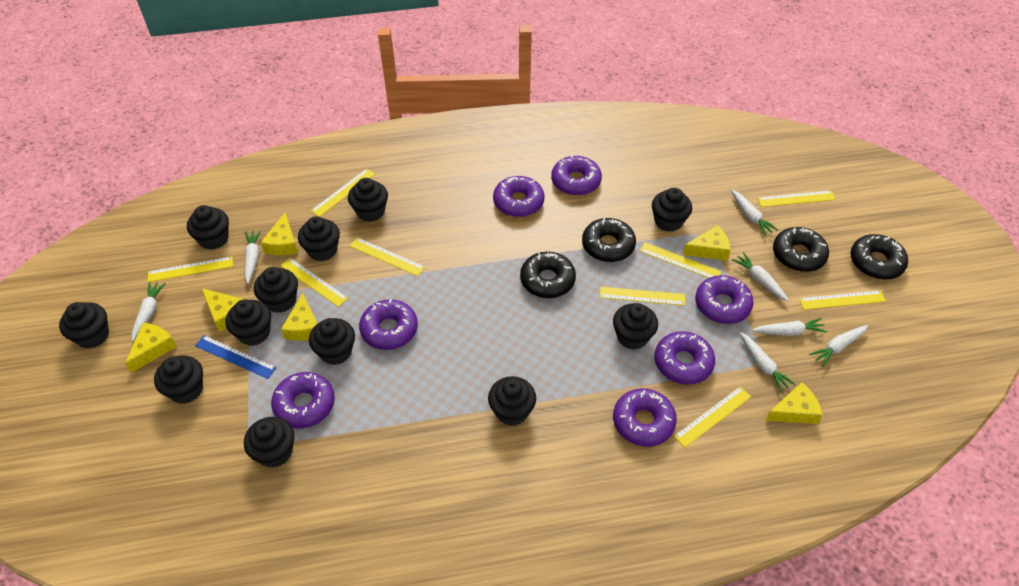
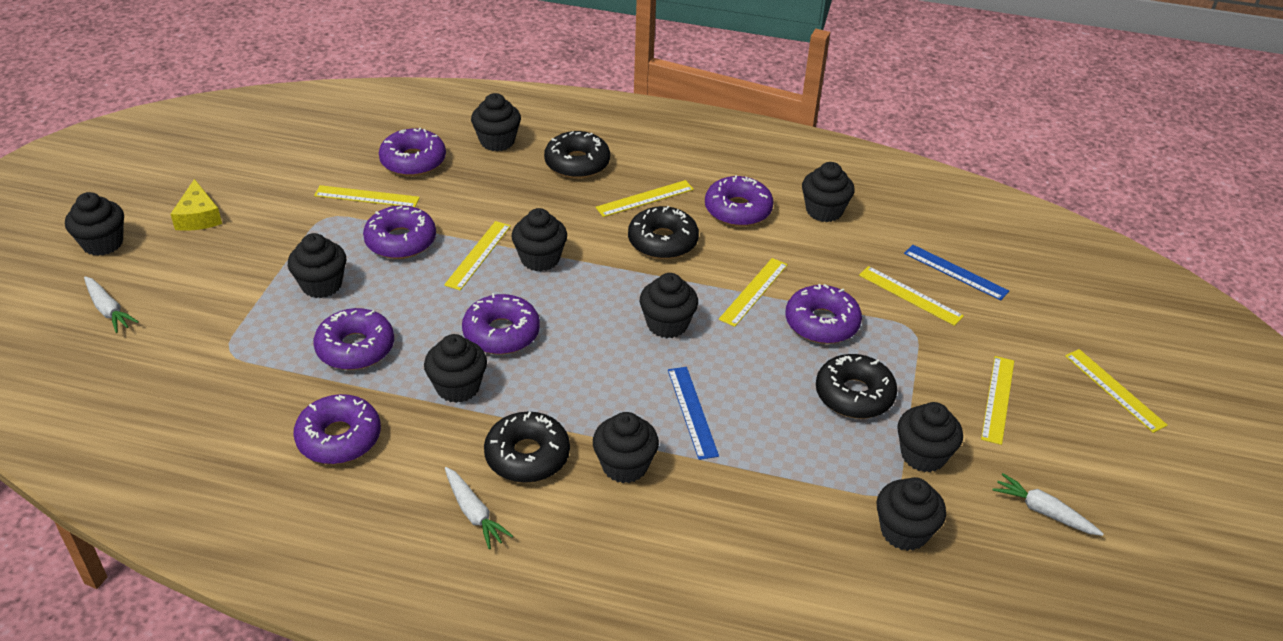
black cupcake: 12 -> 10
blue ruler: 1 -> 2
white carrot: 7 -> 3
yellow cheese: 6 -> 1
yellow ruler: 9 -> 7

